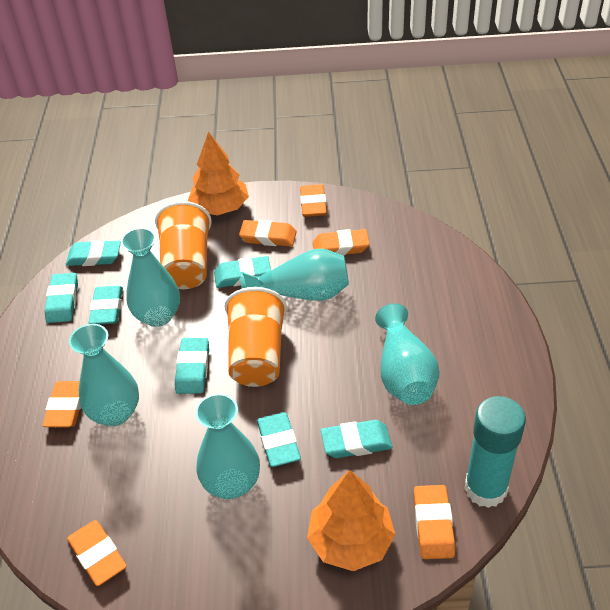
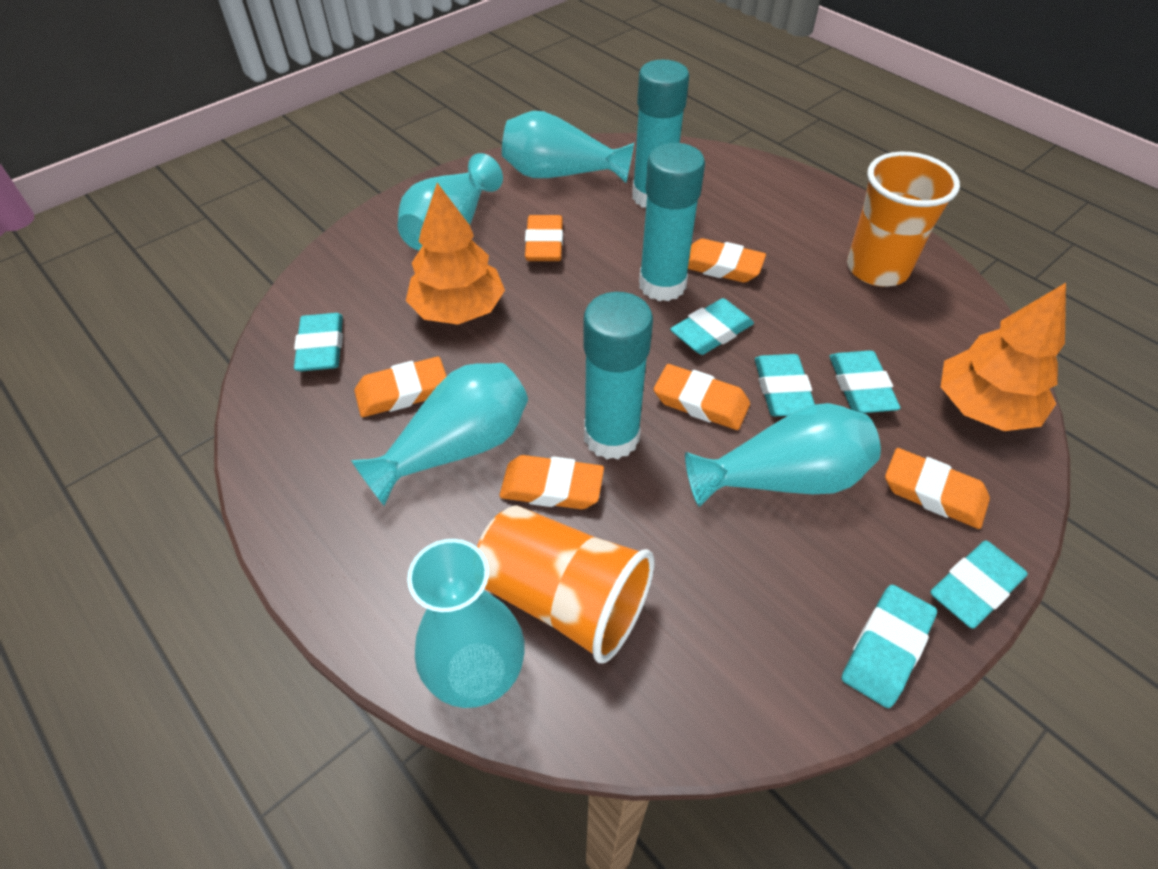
turquoise eraser: 7 -> 6
turquoise glue stick: 1 -> 3

